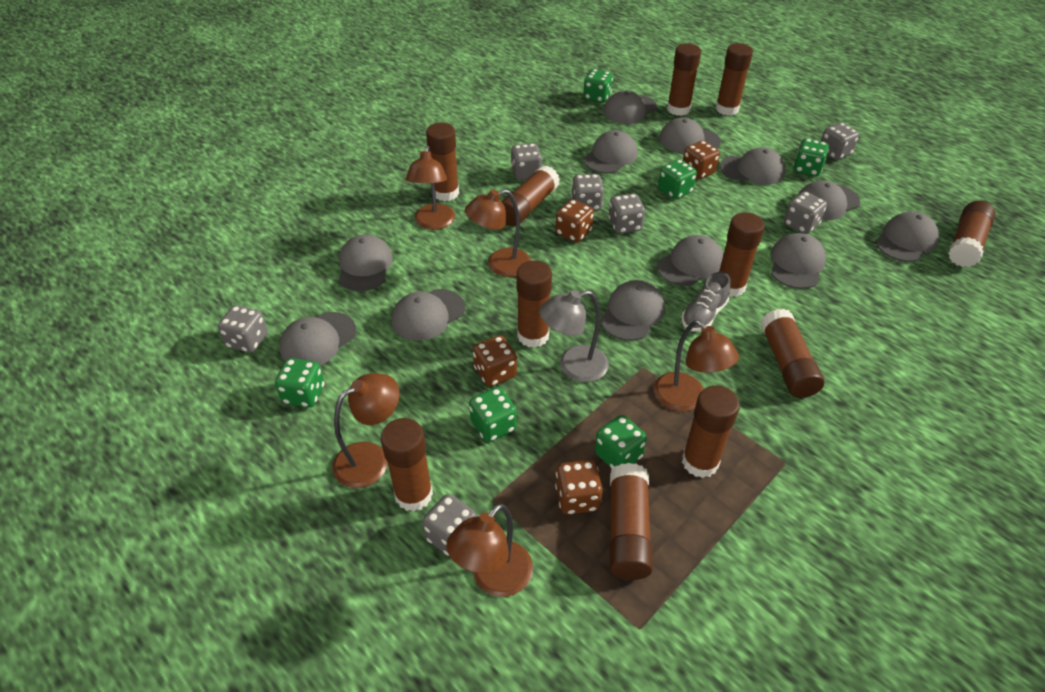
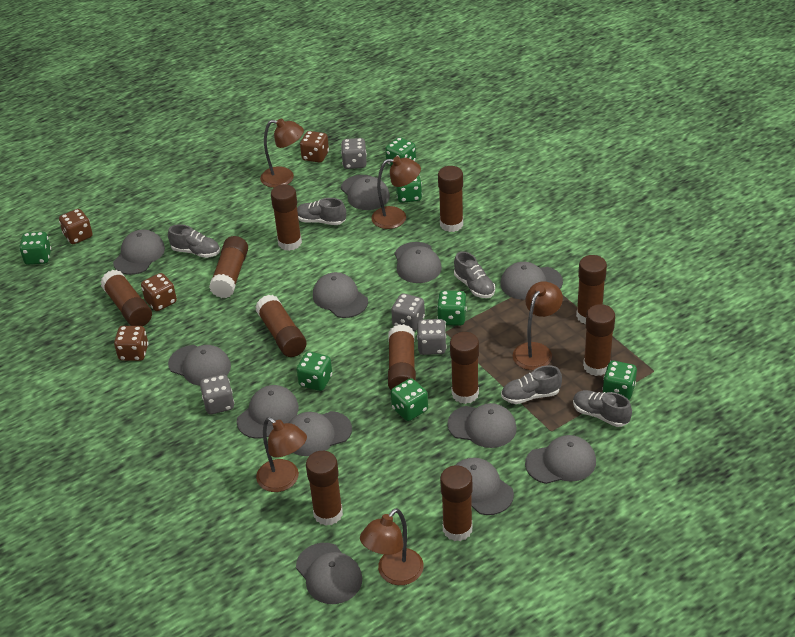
green dice: 6 -> 7
grey dice: 7 -> 4
grey lamp: 1 -> 0
grey shoe: 1 -> 5

